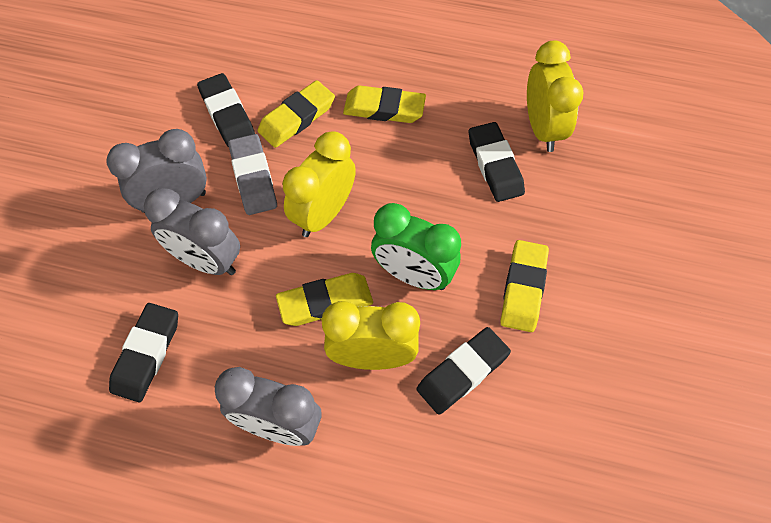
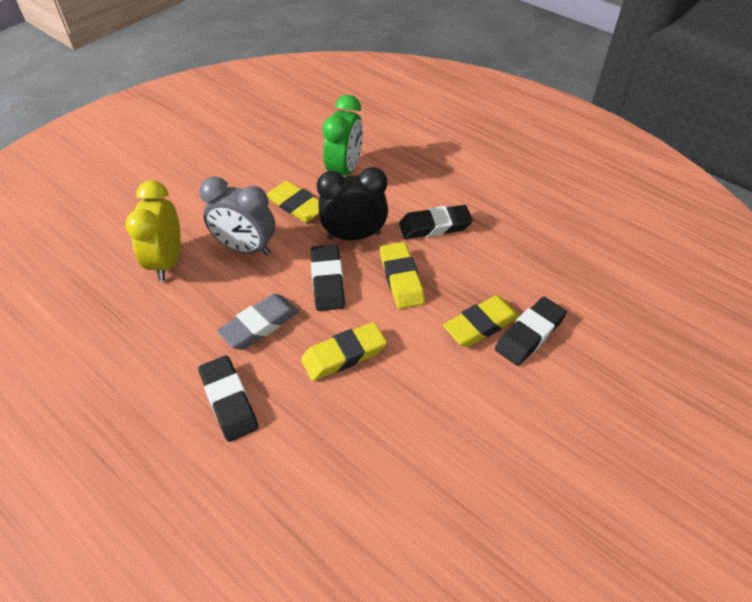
black clock: 0 -> 1
grey clock: 3 -> 1
yellow clock: 3 -> 1

